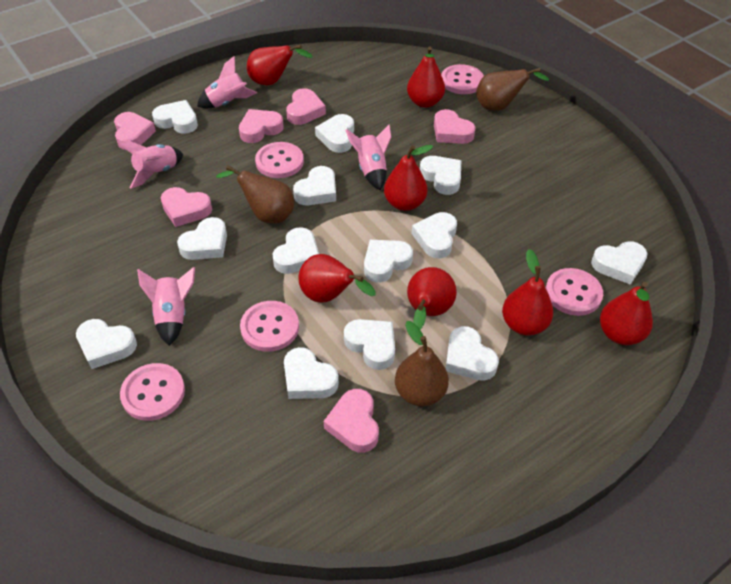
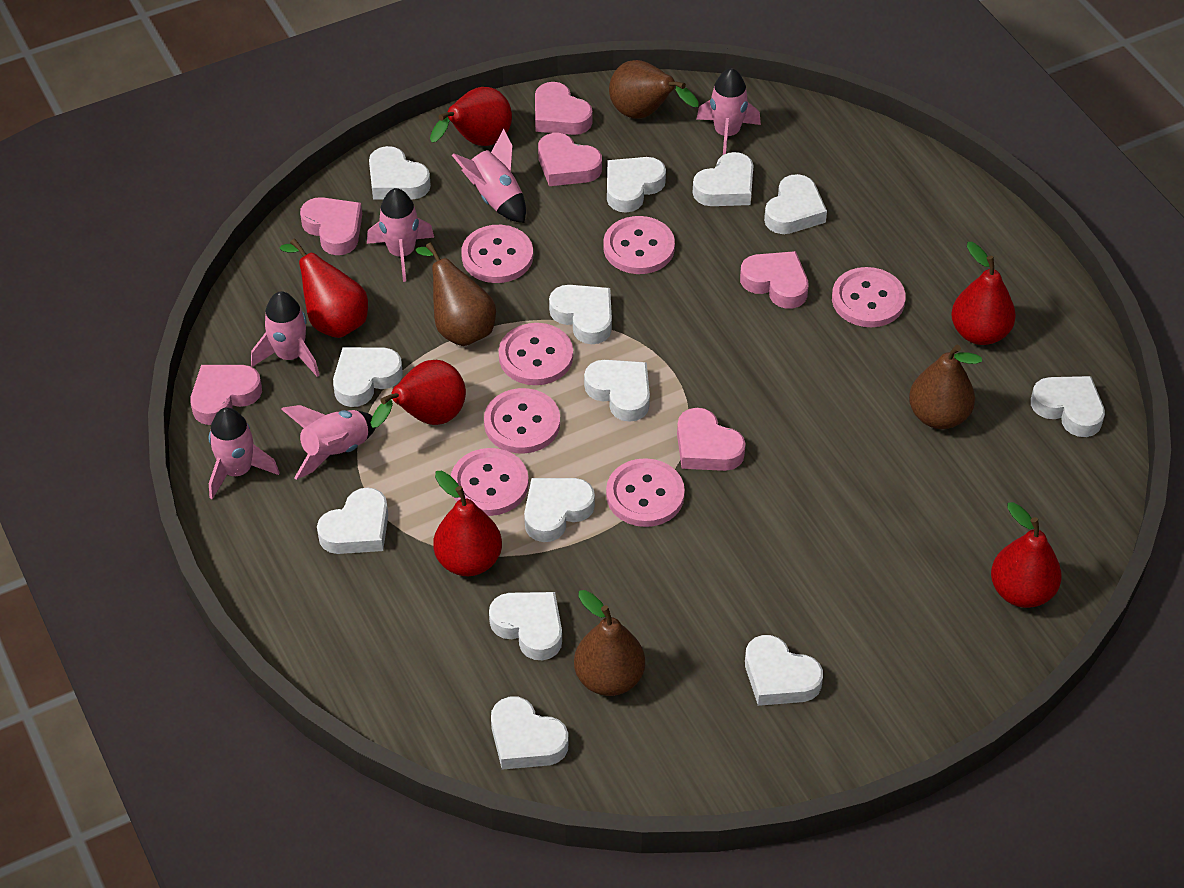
brown pear: 3 -> 4
pink button: 5 -> 7
pink rocket: 4 -> 6
red pear: 7 -> 6

